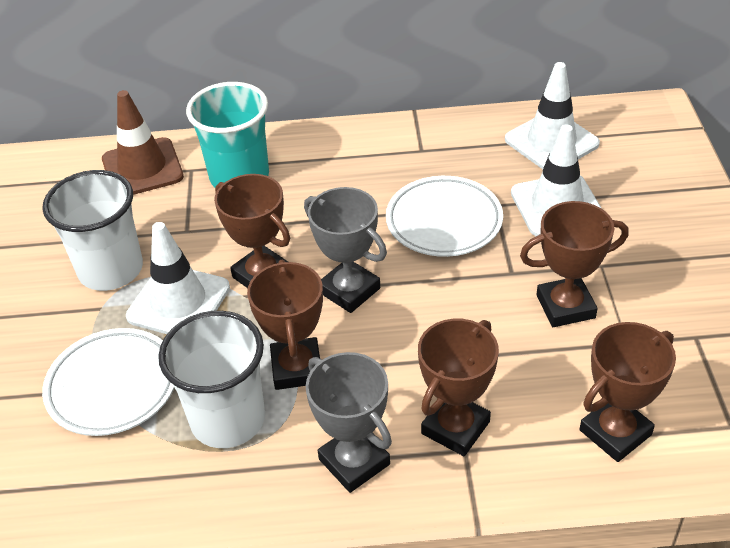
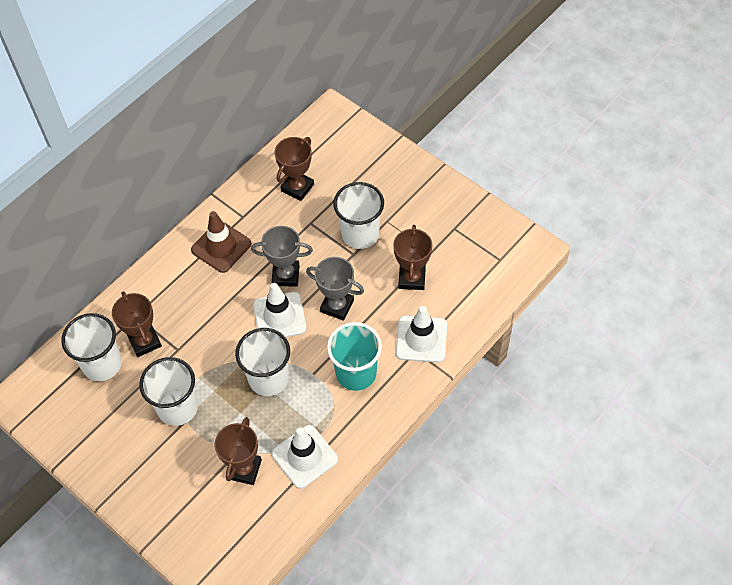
brown trophy: 5 -> 4
white cup: 2 -> 4
white plate: 2 -> 0

